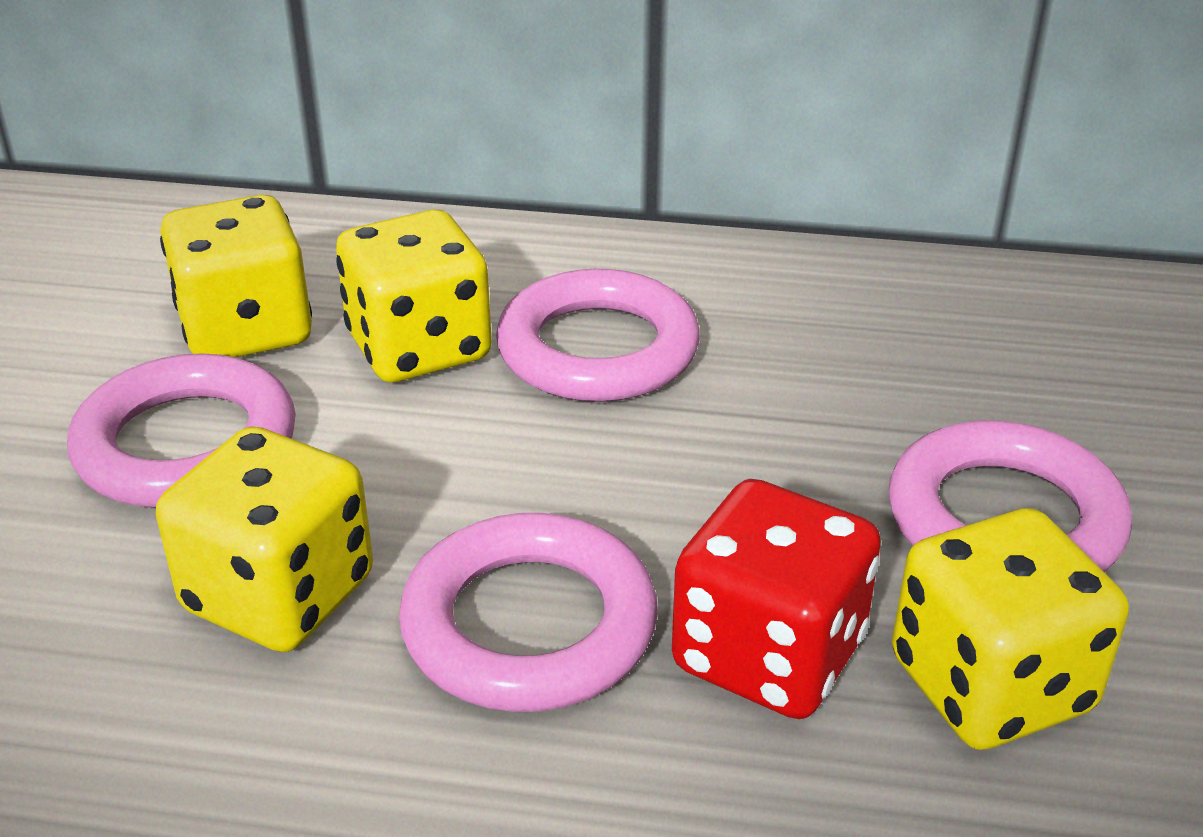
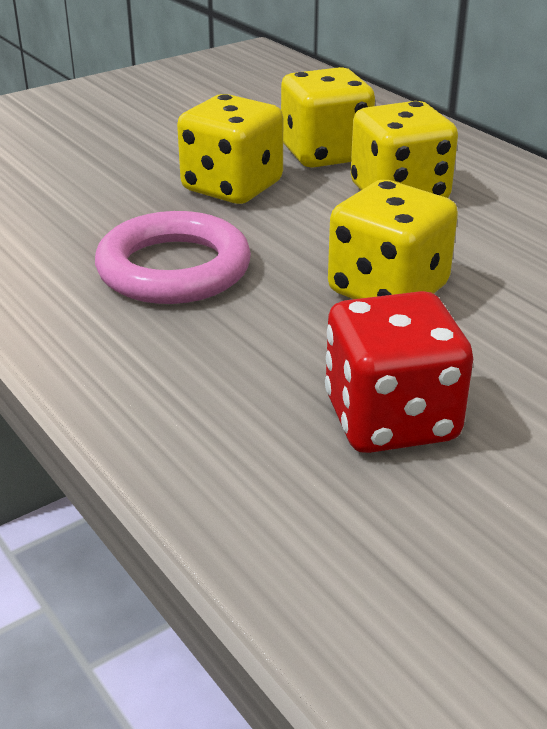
pink ring: 4 -> 1

